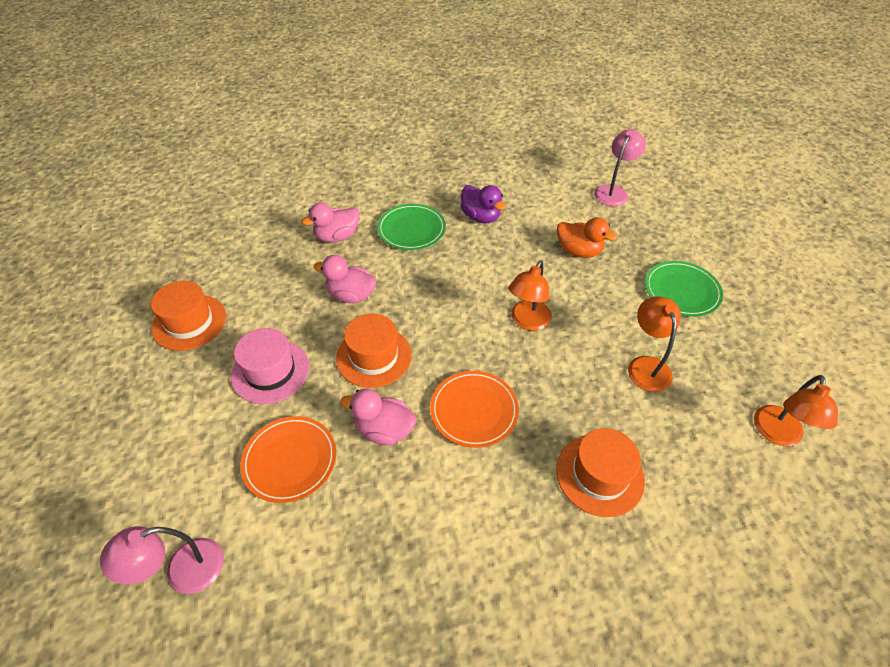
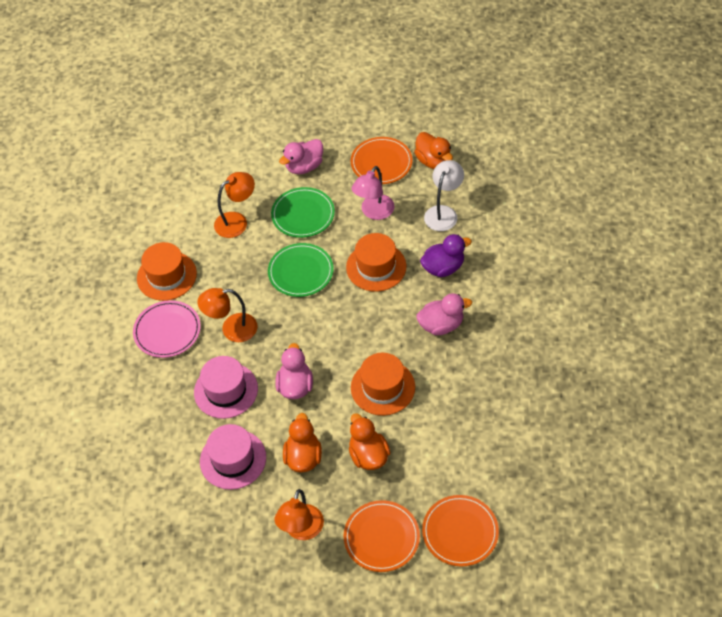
orange duck: 1 -> 3
orange plate: 2 -> 3
pink hat: 1 -> 2
pink lamp: 2 -> 1
pink plate: 0 -> 1
white lamp: 0 -> 1

